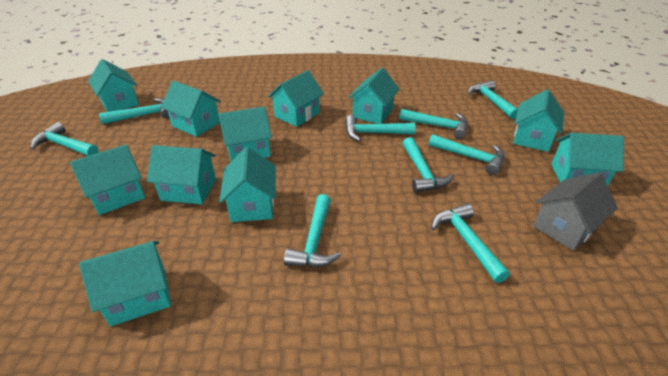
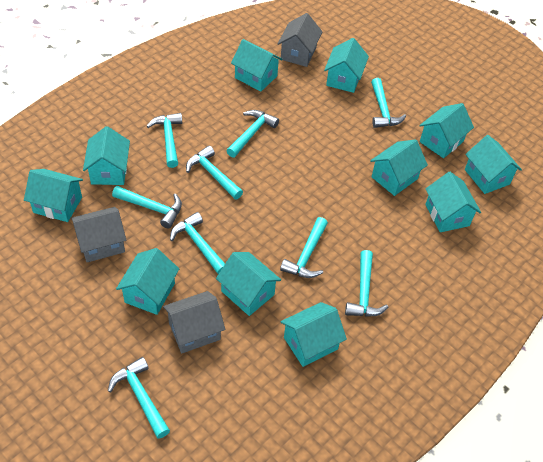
grey house: 1 -> 3

